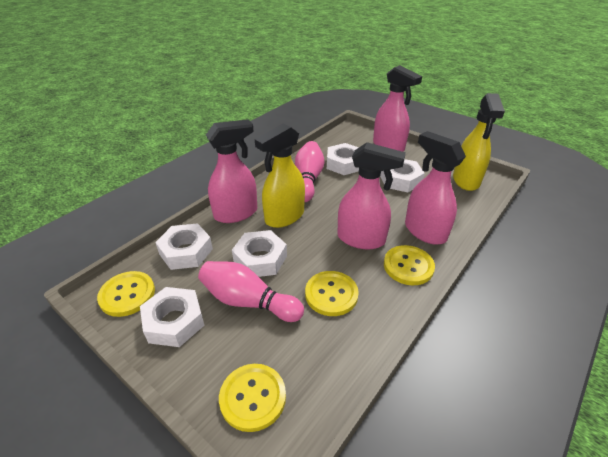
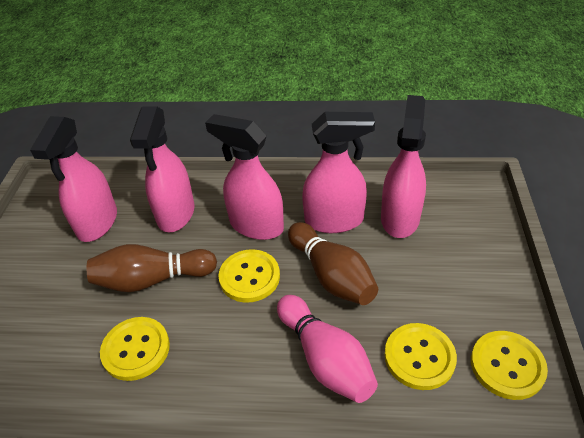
brown bowling pin: 0 -> 2
pink bowling pin: 2 -> 1
pink spray bottle: 4 -> 5
white nut: 5 -> 0
yellow spray bottle: 2 -> 0

